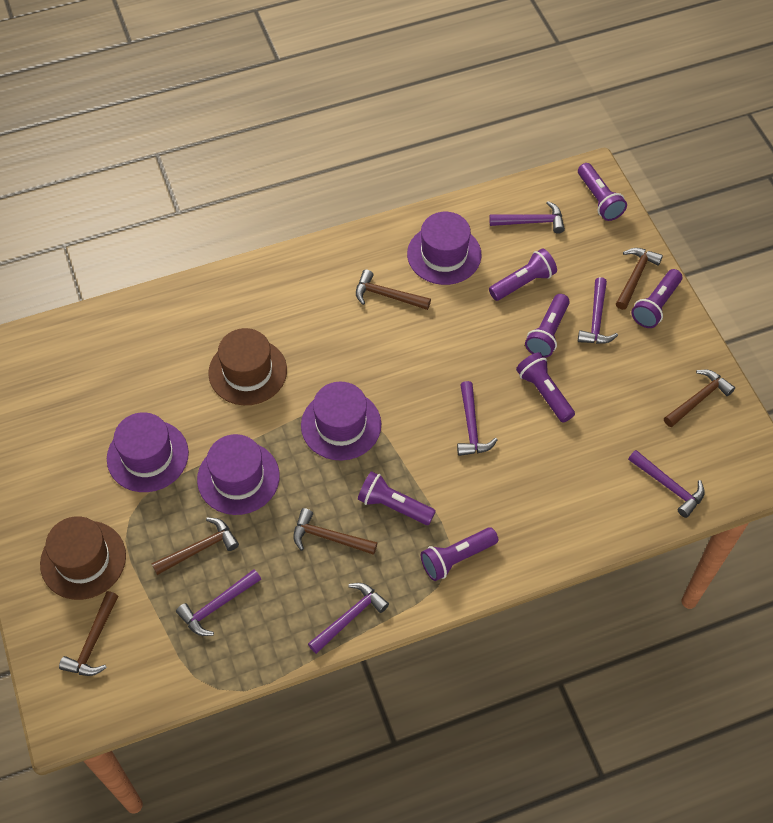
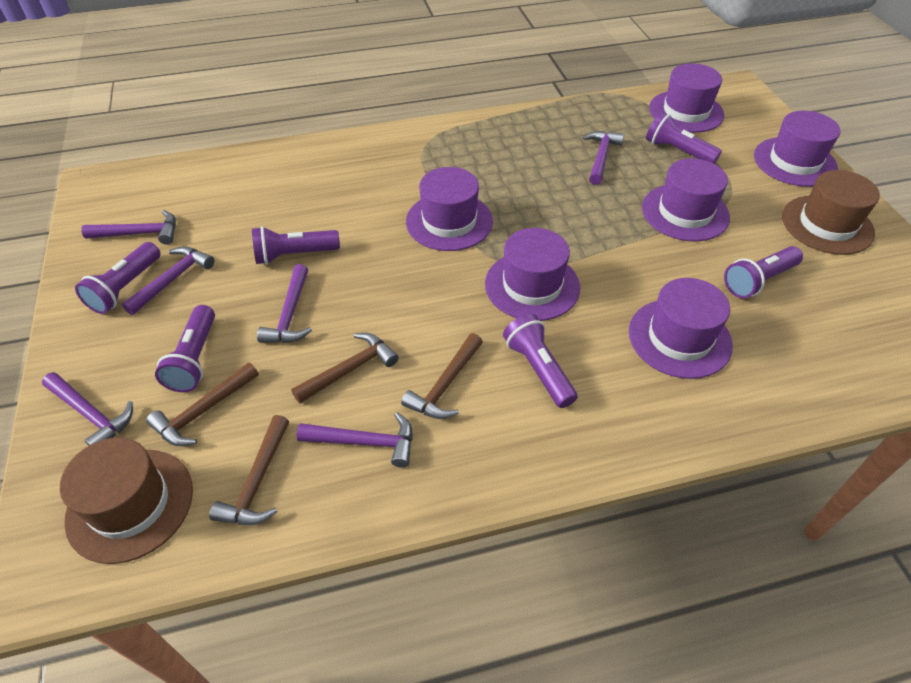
brown hammer: 6 -> 4
purple flashlight: 7 -> 6
purple hat: 4 -> 6

